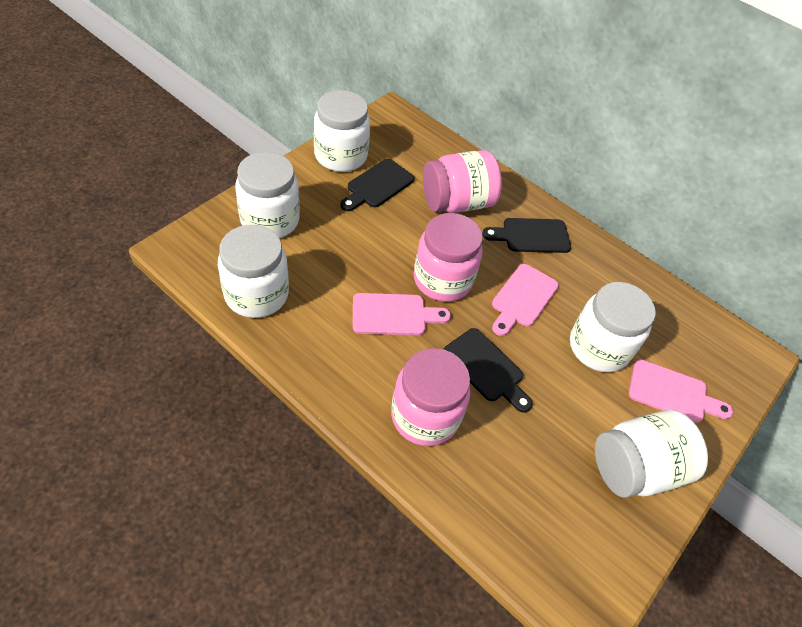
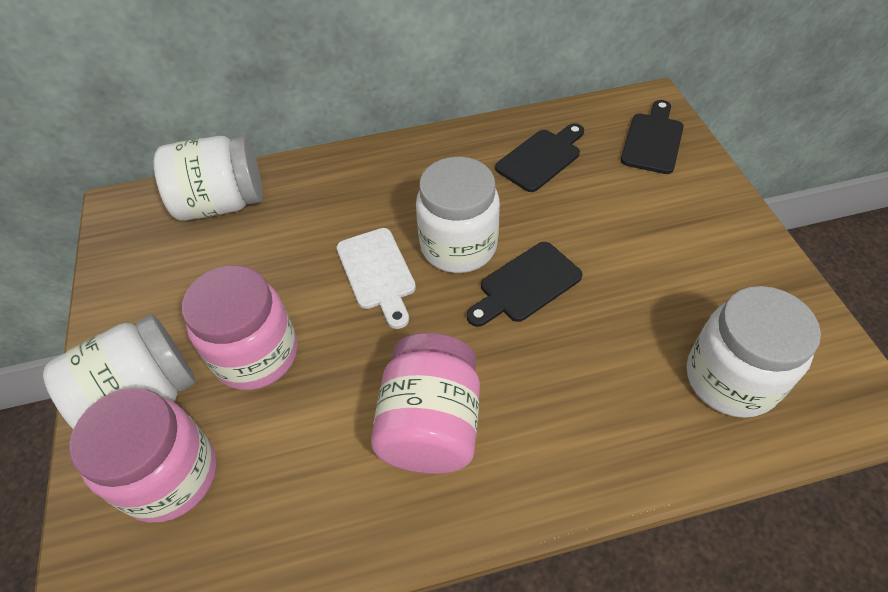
pink cutting board: 3 -> 0
white cutting board: 0 -> 1
white jar: 5 -> 4

